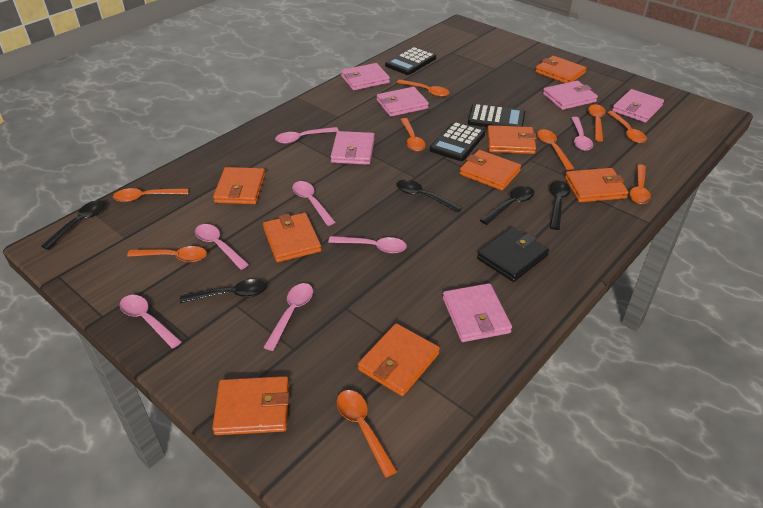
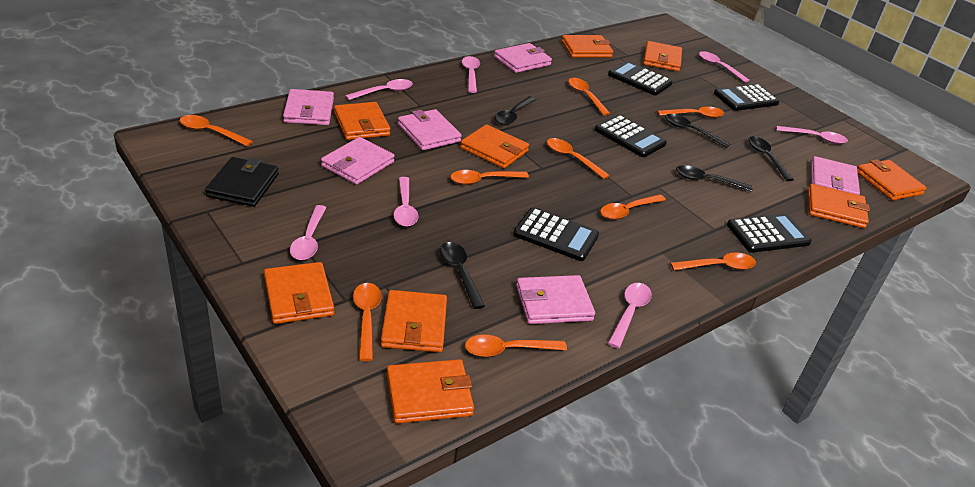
black calculator: 3 -> 5
orange wallet: 8 -> 9

